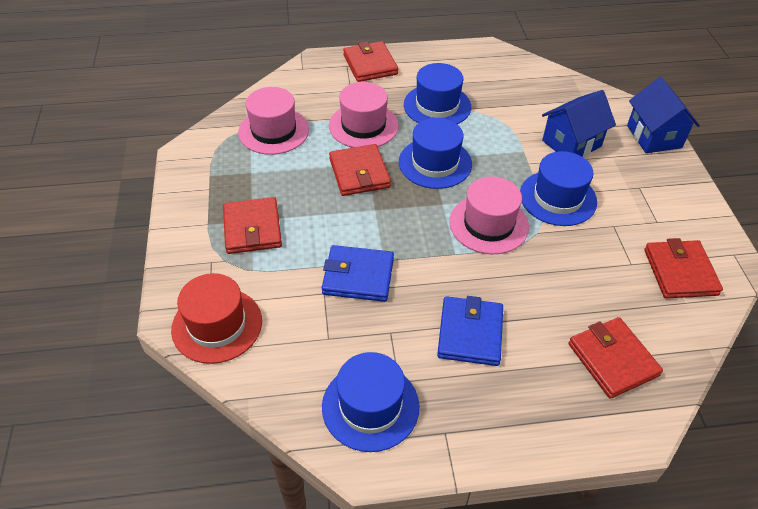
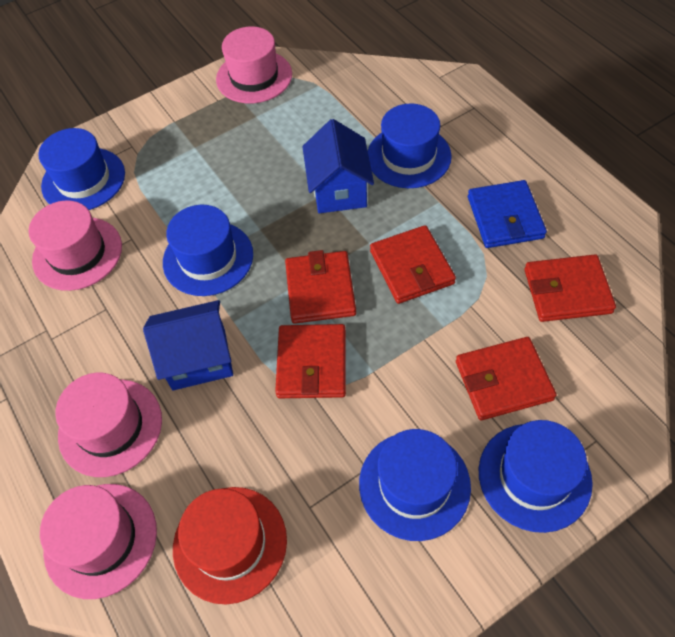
blue hat: 4 -> 5
blue wallet: 2 -> 1
pink hat: 3 -> 4

